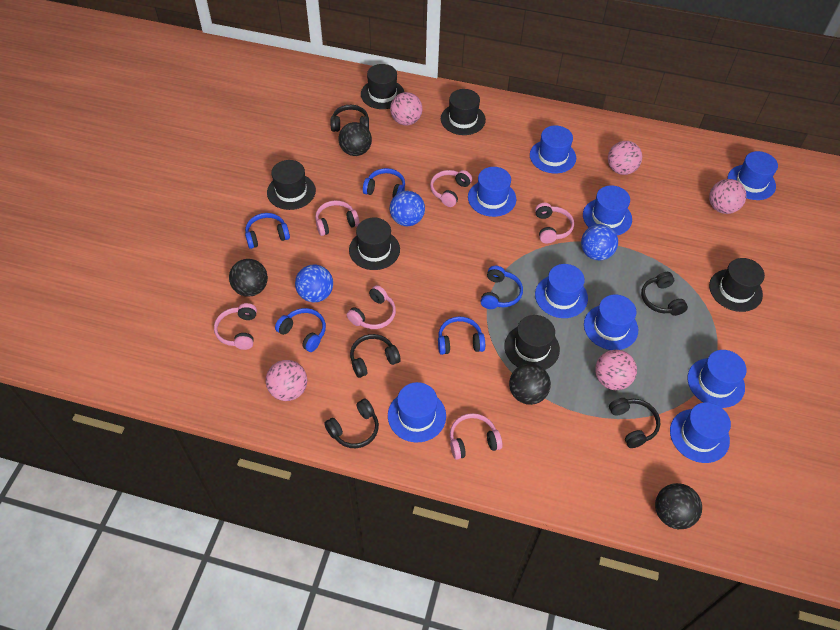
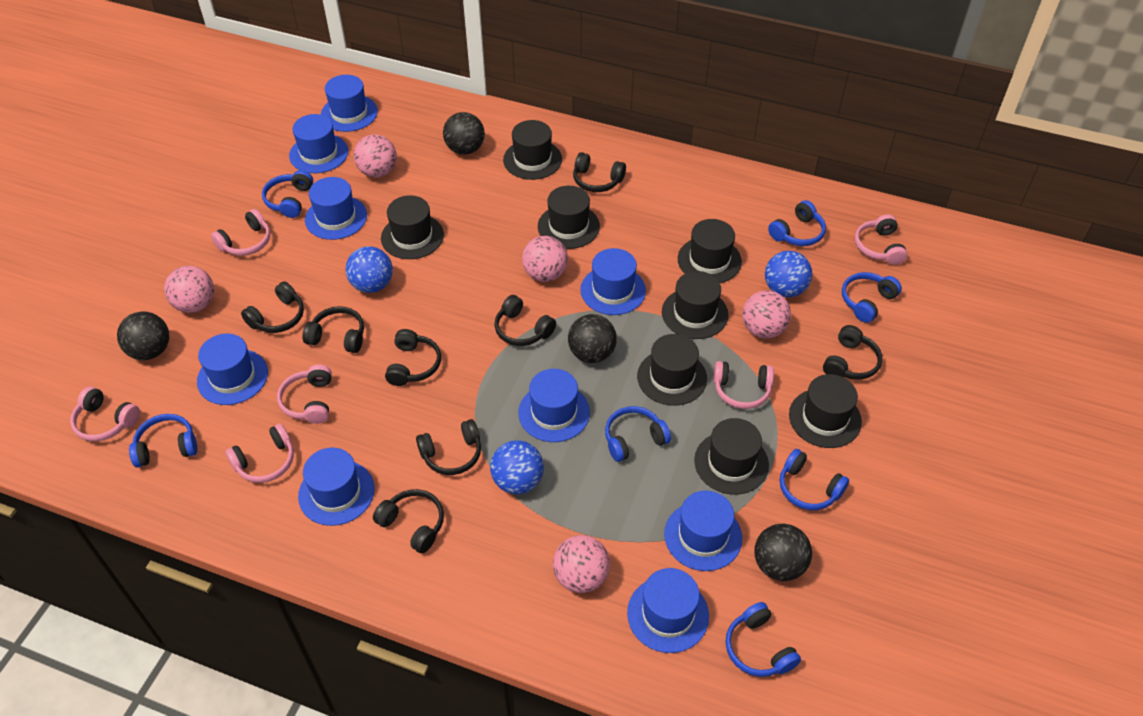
black hat: 6 -> 8
black headphones: 5 -> 8
blue headphones: 5 -> 7

